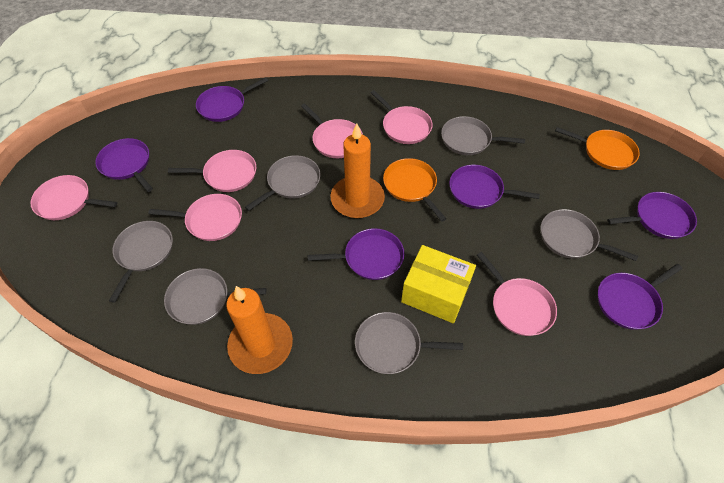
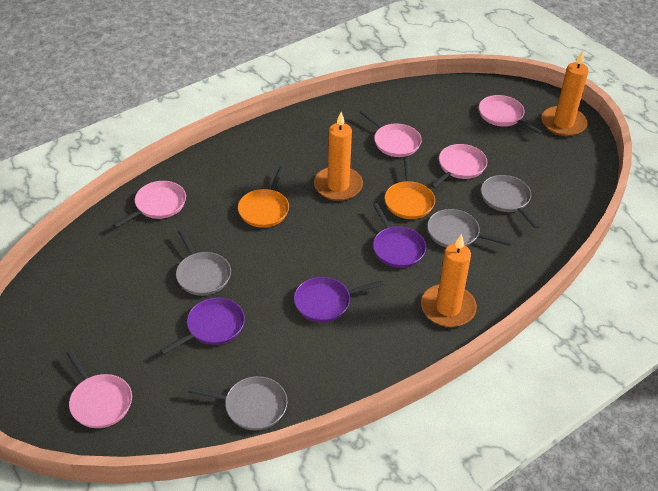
grey pan: 6 -> 4
orange candle: 2 -> 3
pink pan: 6 -> 5
purple pan: 6 -> 3
yellow box: 1 -> 0

